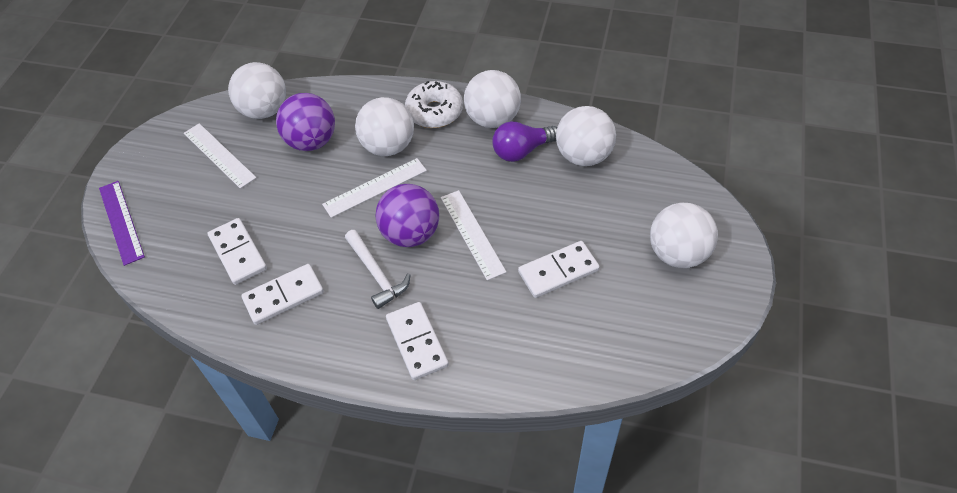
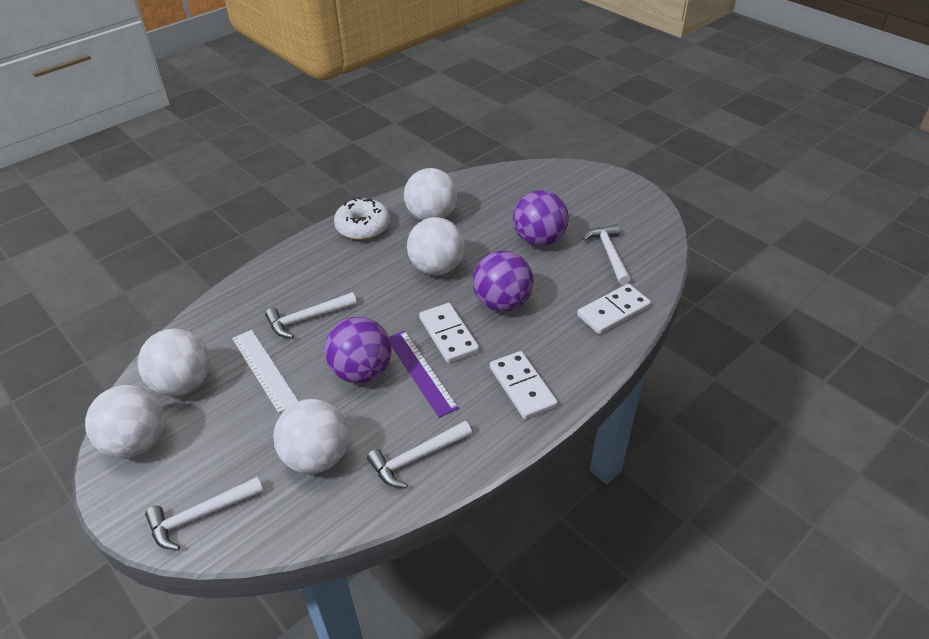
purple ball: 2 -> 3
purple light bulb: 1 -> 0
white domino: 4 -> 3
white hammer: 1 -> 4
white ruler: 3 -> 1

